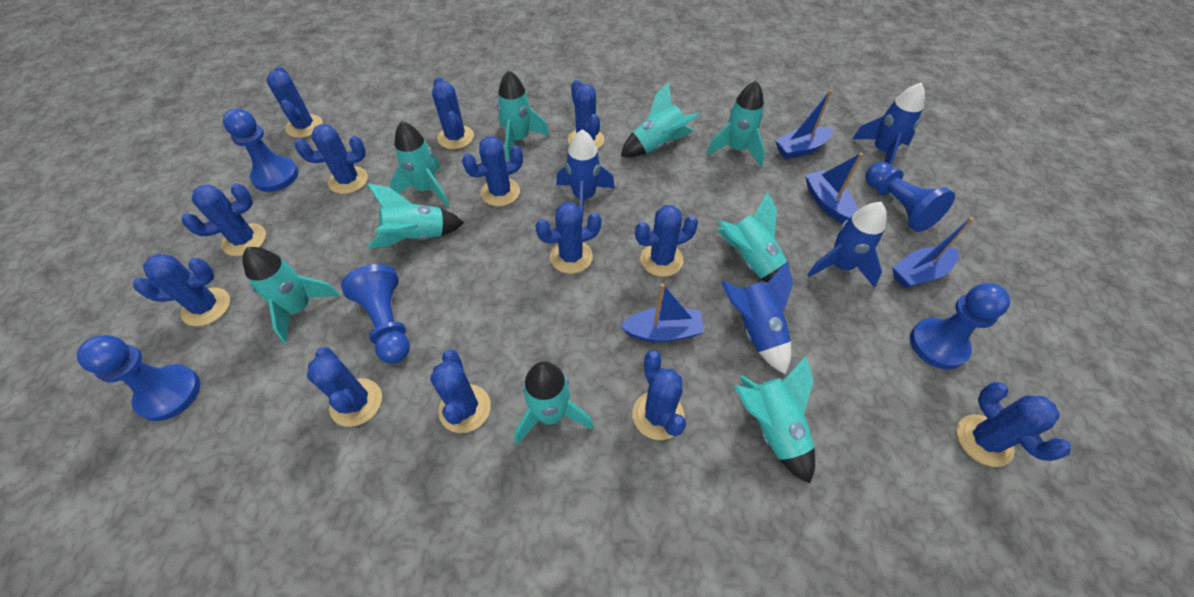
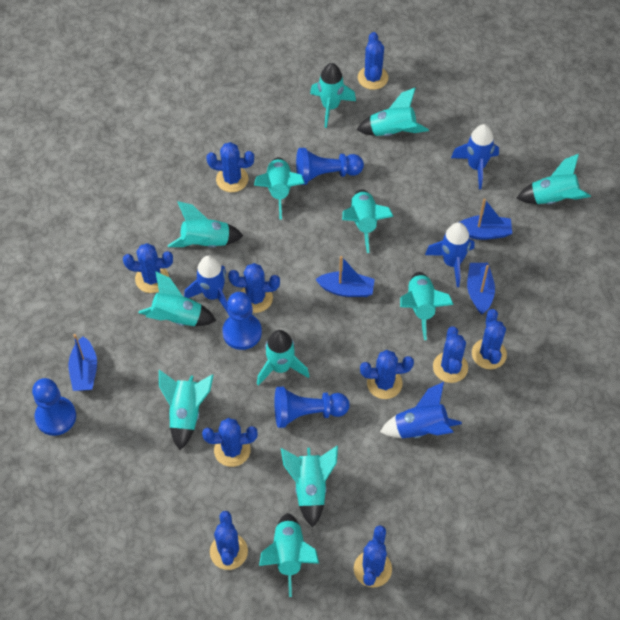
blue cactus: 13 -> 10
blue pawn: 5 -> 4
turquoise rocket: 9 -> 12

